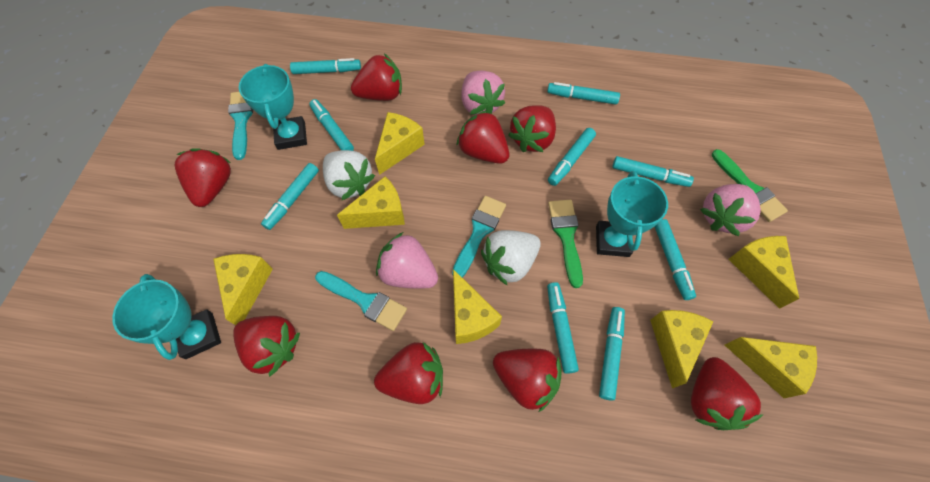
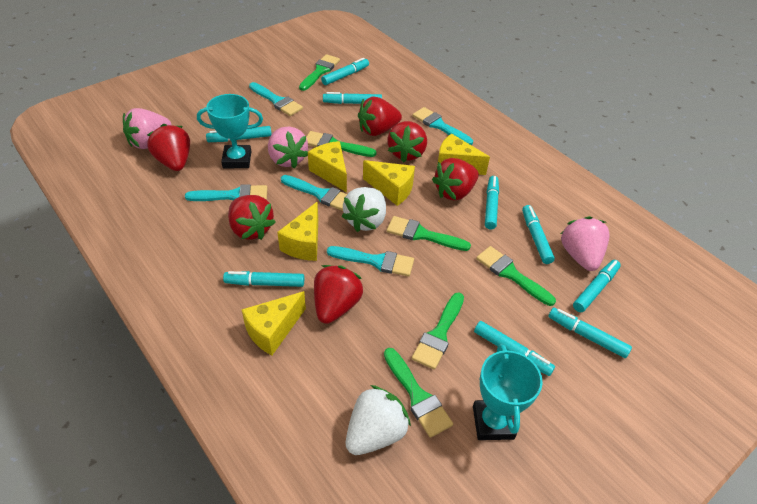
green brush: 2 -> 6
red strawberry: 8 -> 6
turquoise brush: 3 -> 5
turquoise trophy: 3 -> 2
yellow cheese: 7 -> 5

